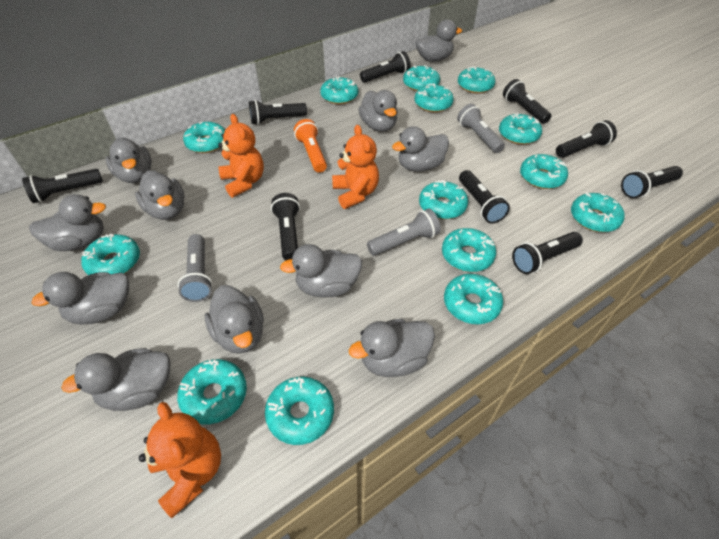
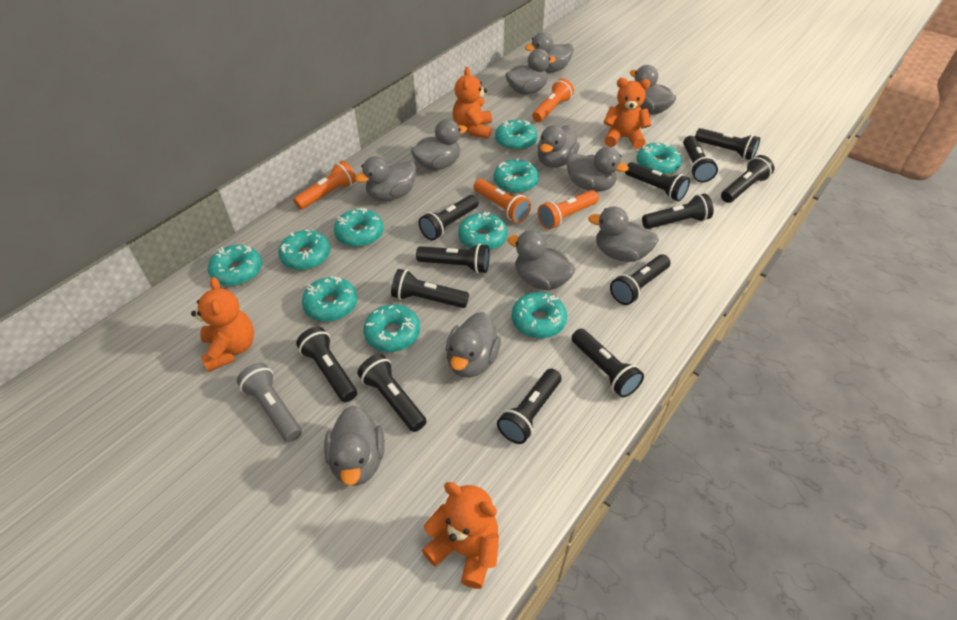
black flashlight: 9 -> 13
grey flashlight: 3 -> 1
orange flashlight: 1 -> 4
orange teddy bear: 3 -> 4
turquoise donut: 14 -> 10

